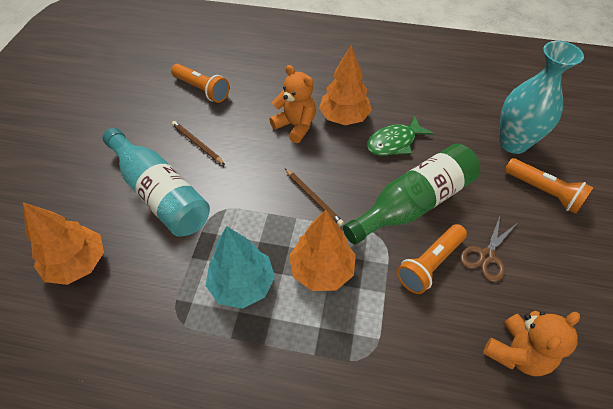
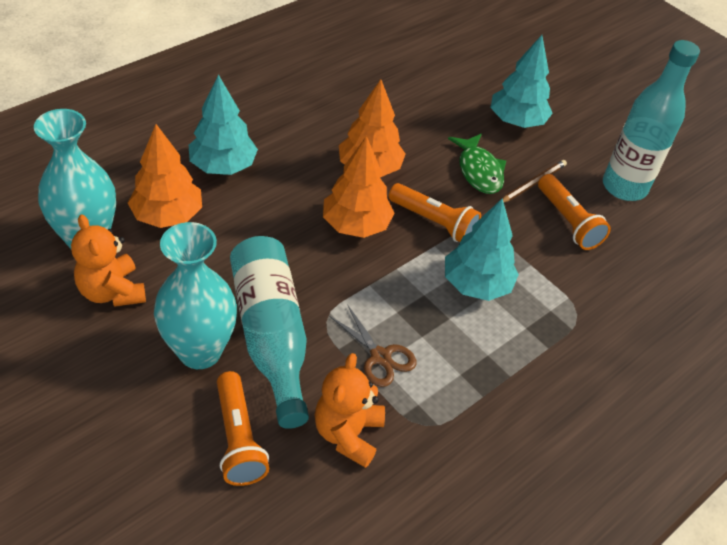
brown pencil: 2 -> 1
green bottle: 1 -> 0
turquoise bottle: 1 -> 2
turquoise tree: 1 -> 3
turquoise vase: 1 -> 2

